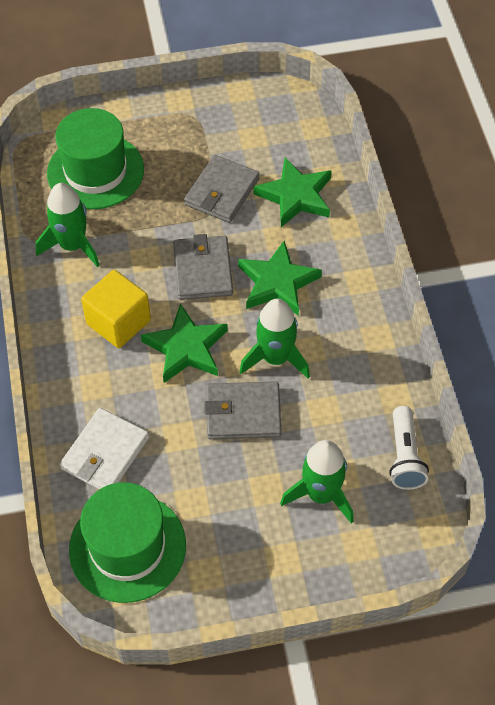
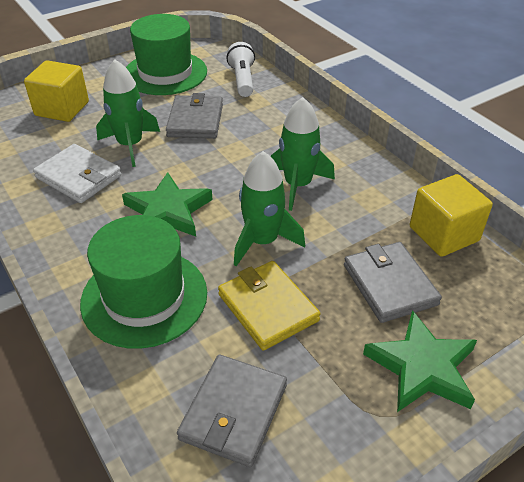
green star: 3 -> 2
yellow cube: 1 -> 2
yellow wallet: 0 -> 1

